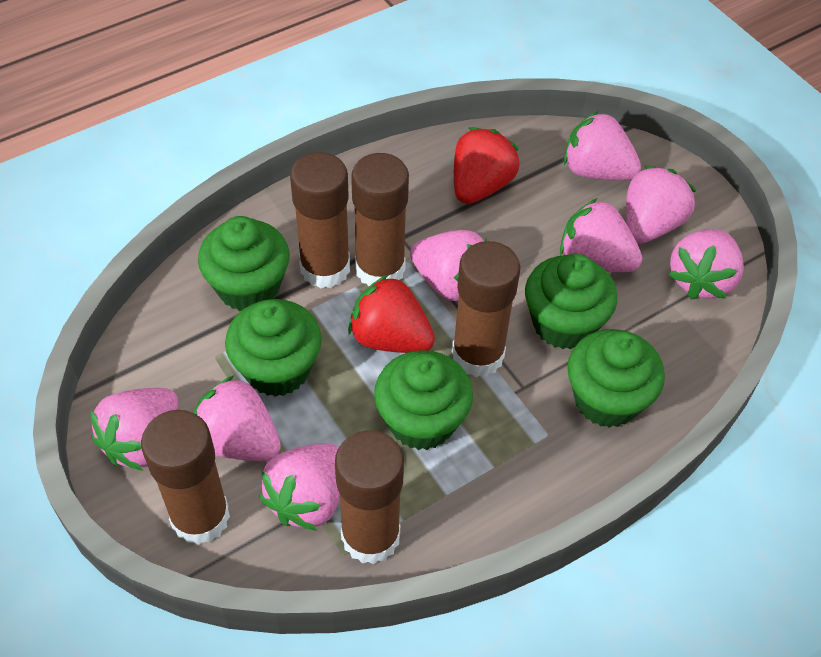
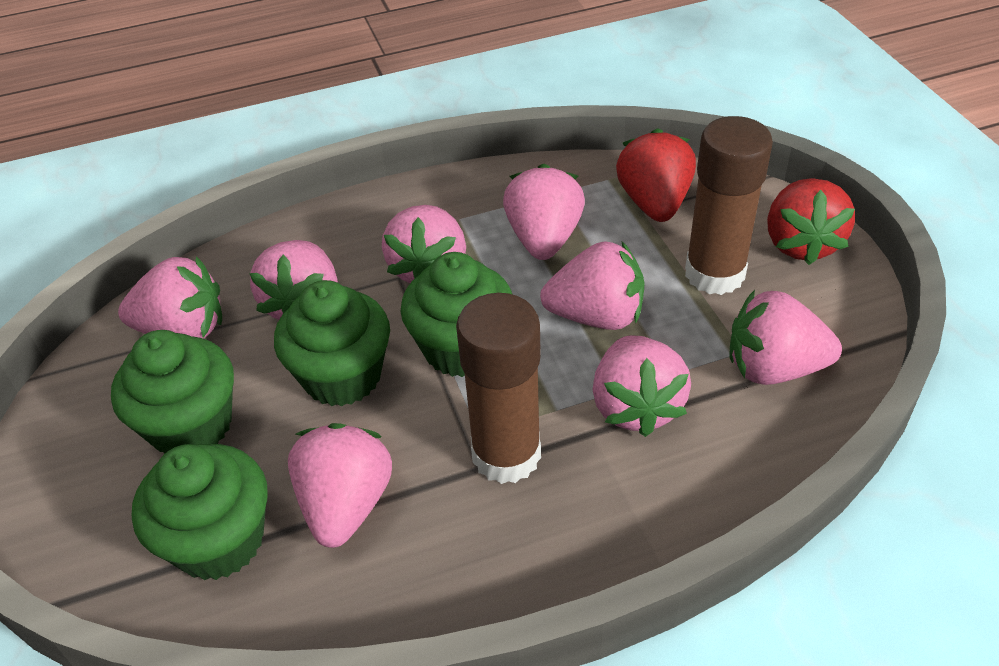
brown glue stick: 5 -> 2
green cupcake: 5 -> 4

